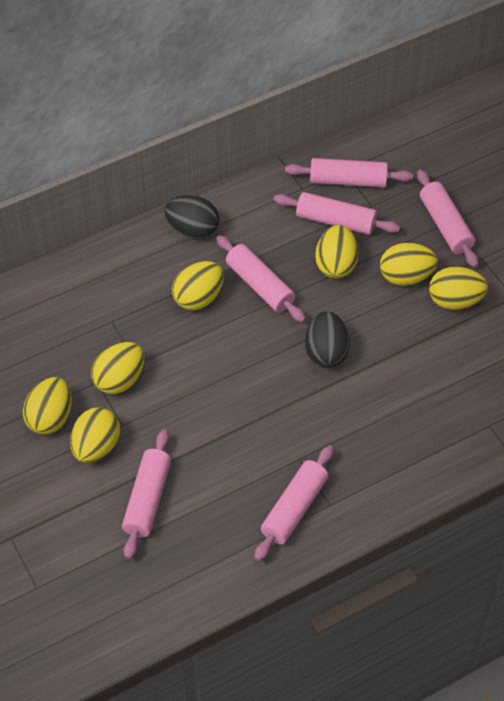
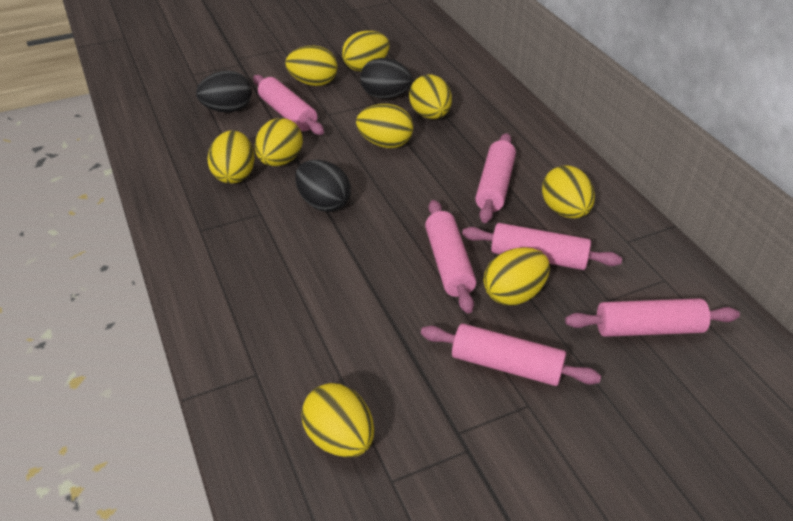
black egg: 2 -> 3
yellow egg: 7 -> 9

